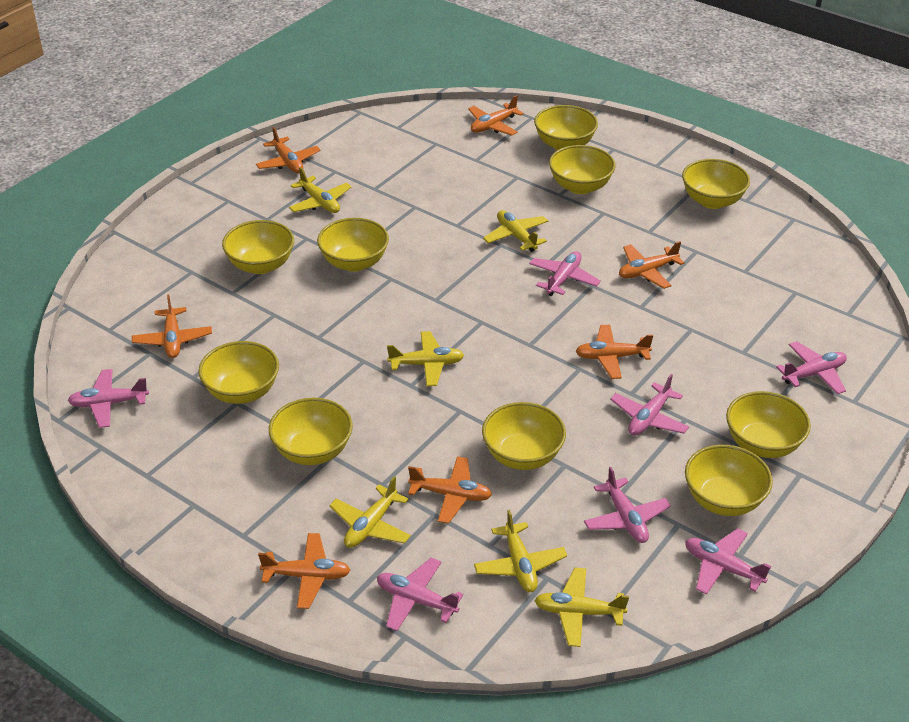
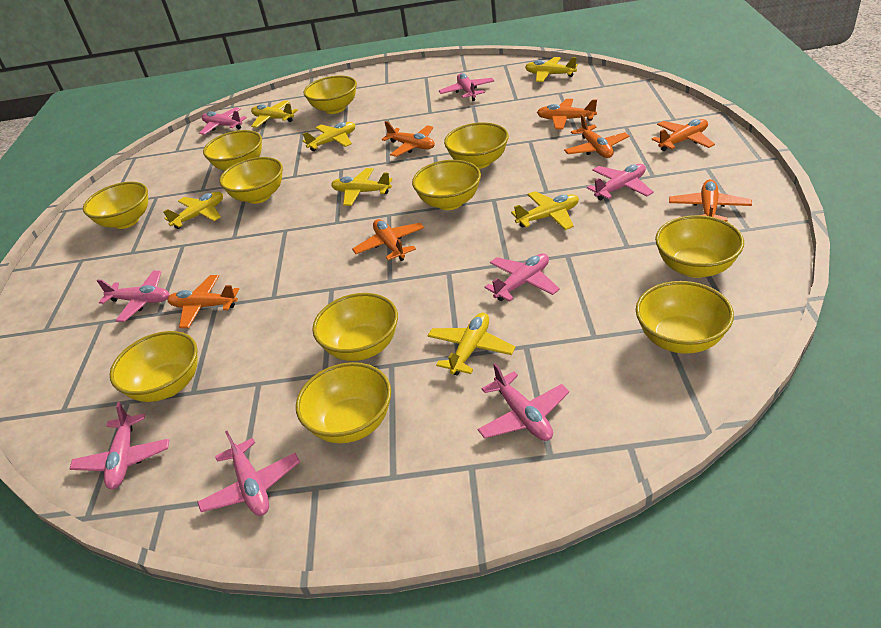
pink plane: 7 -> 8
yellow bowl: 10 -> 11
yellow plane: 6 -> 7

